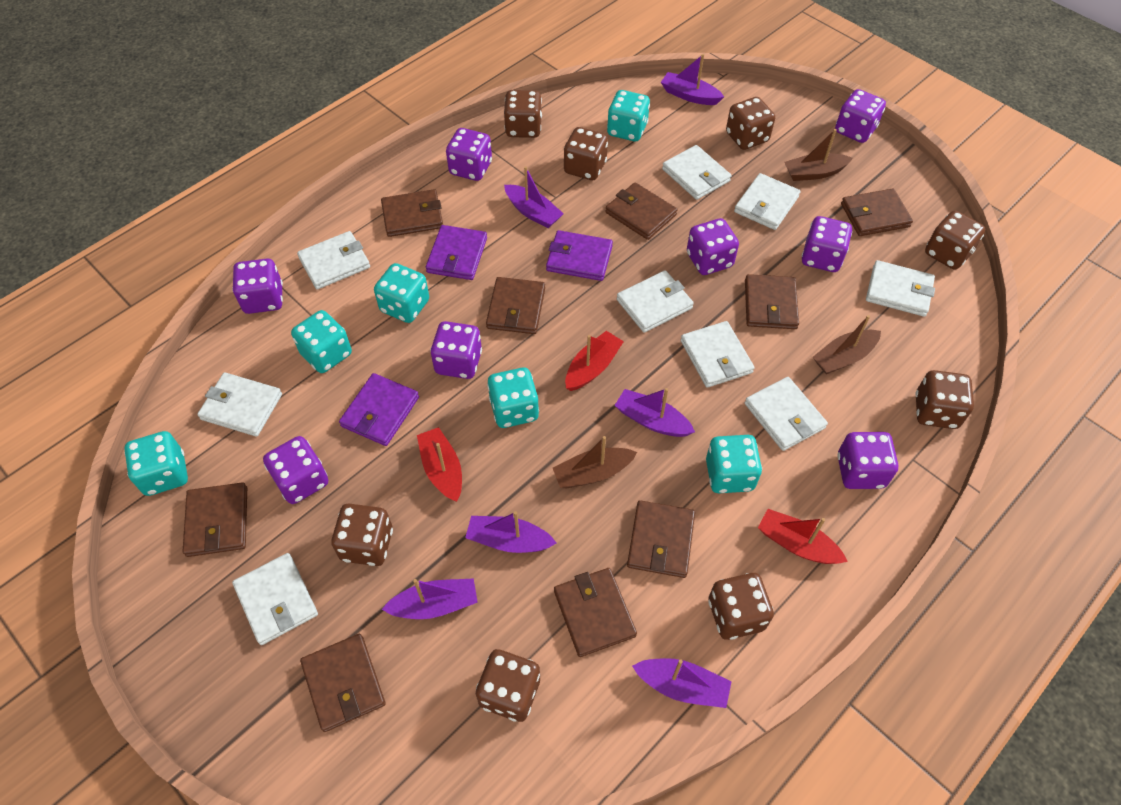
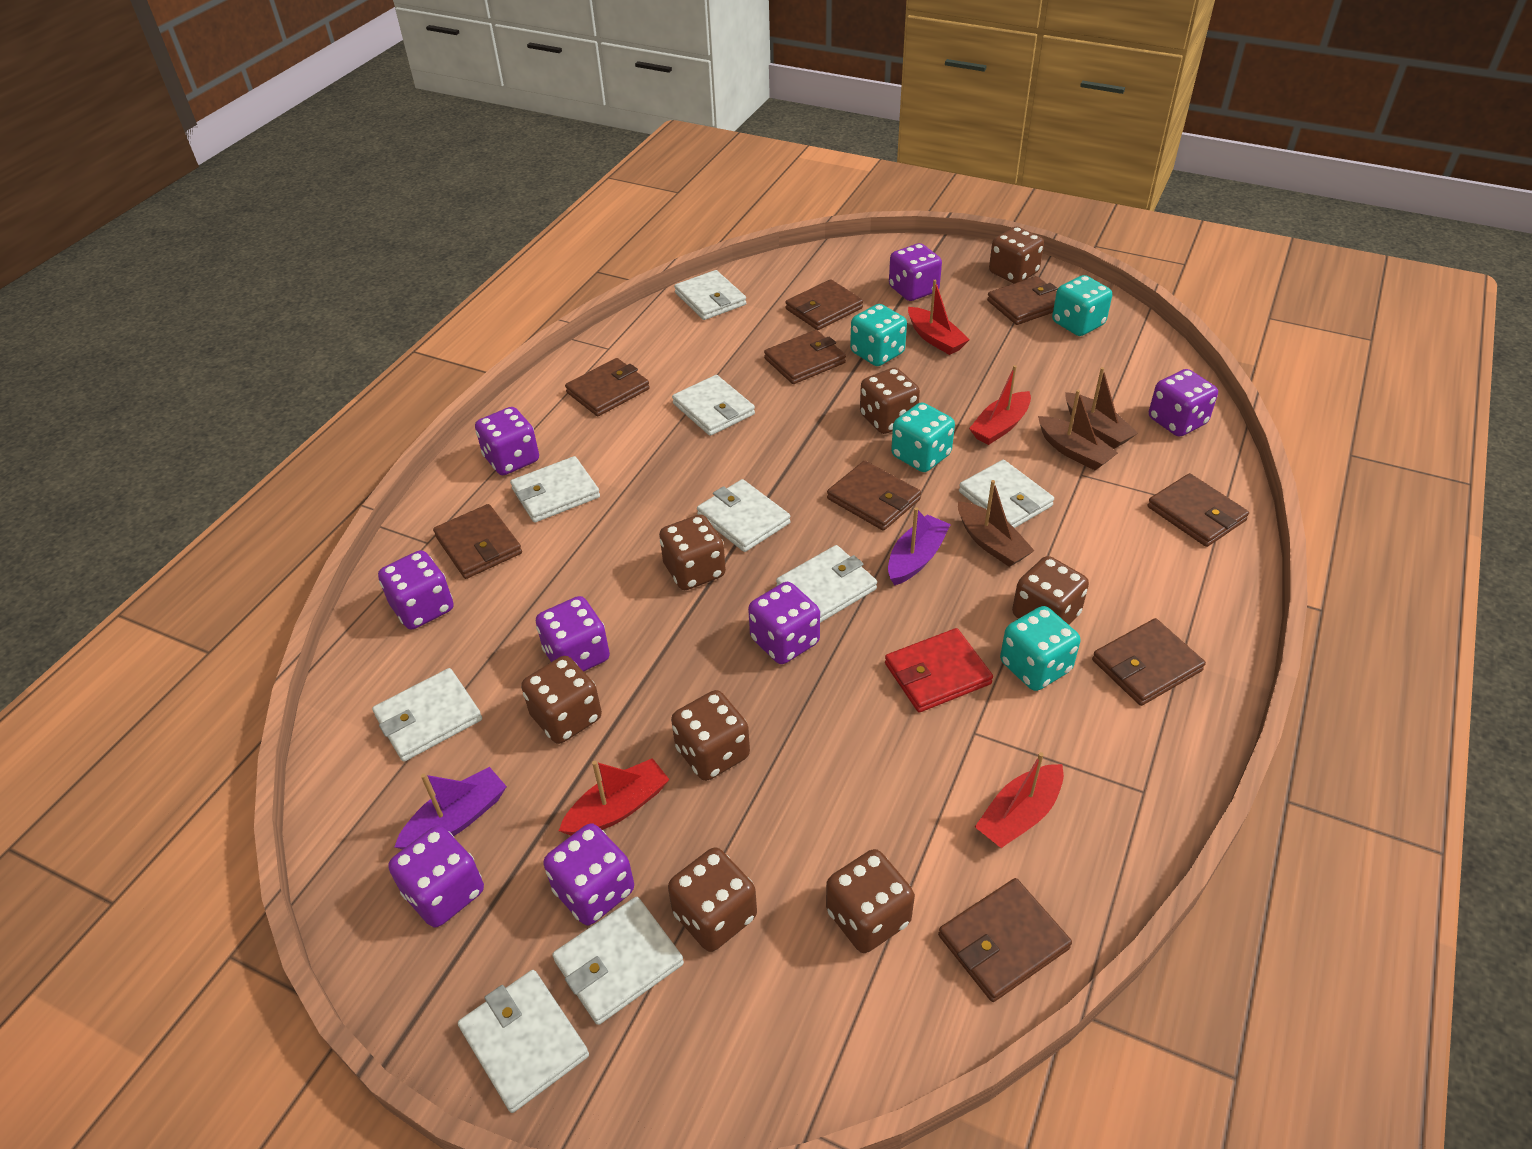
purple boat: 6 -> 2
purple wallet: 3 -> 0
red boat: 3 -> 4
red wallet: 0 -> 1
turquoise dice: 6 -> 4

